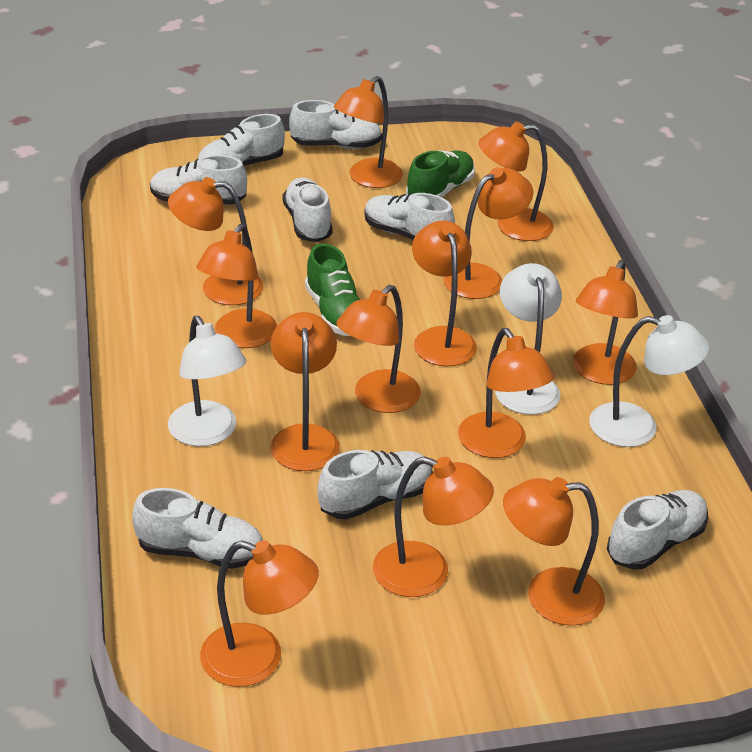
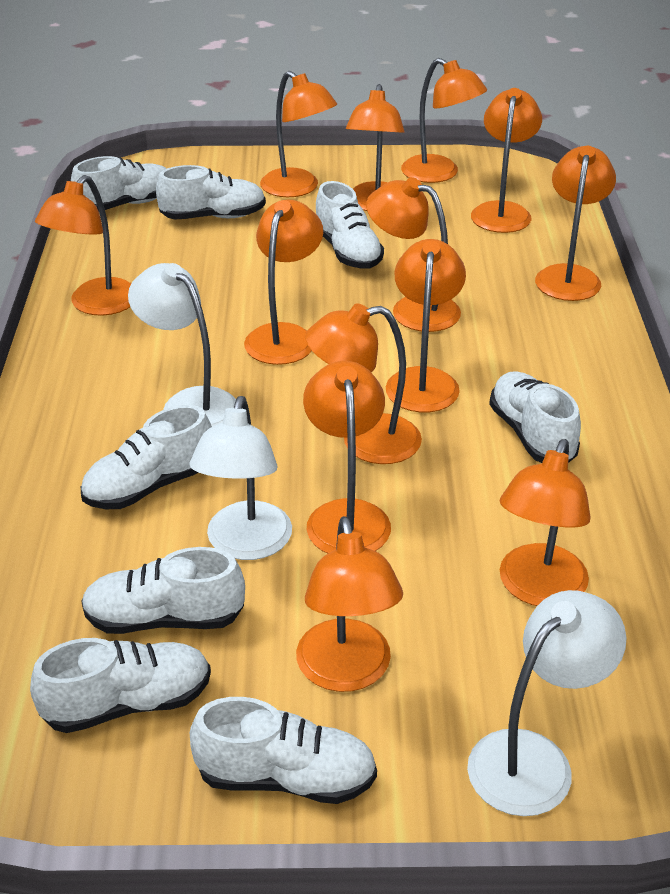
green shoe: 2 -> 0

